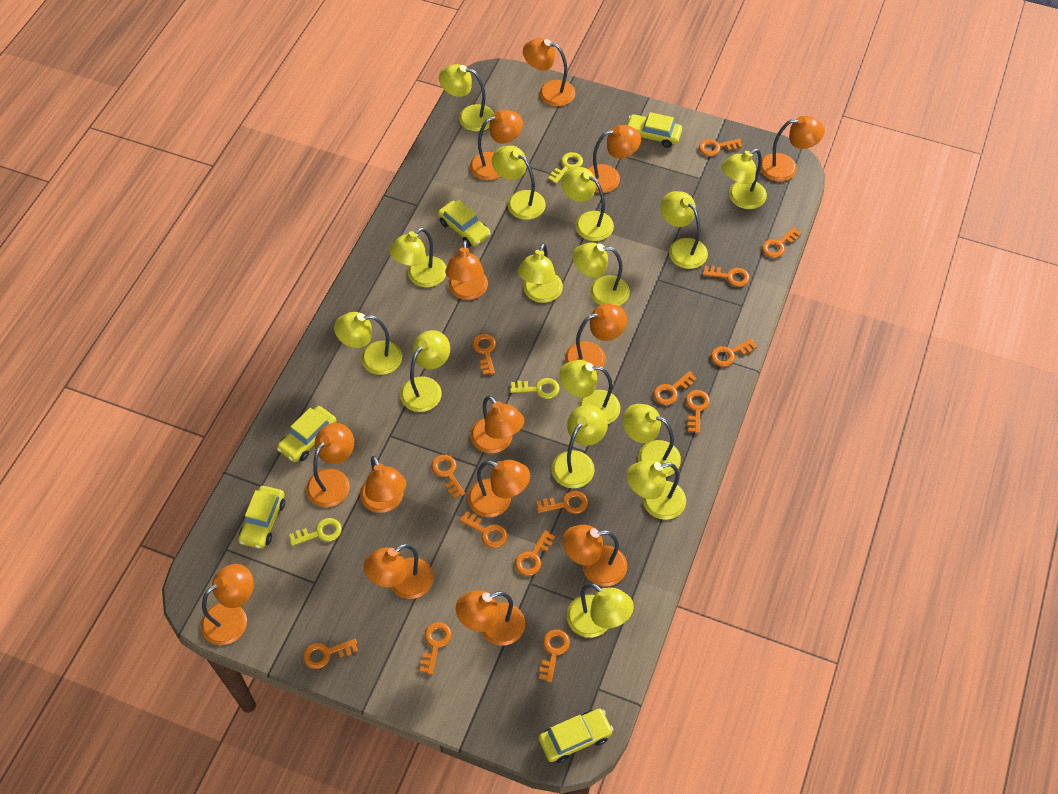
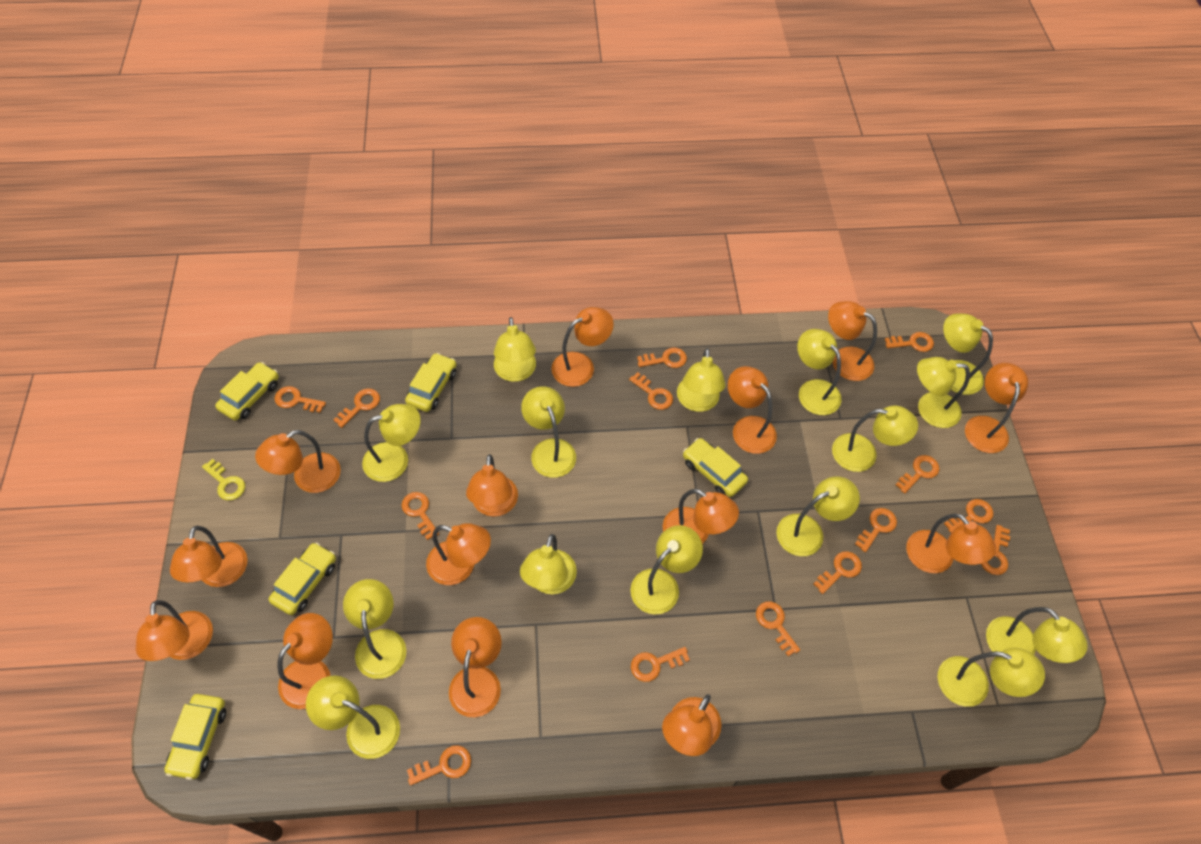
yellow key: 3 -> 1

